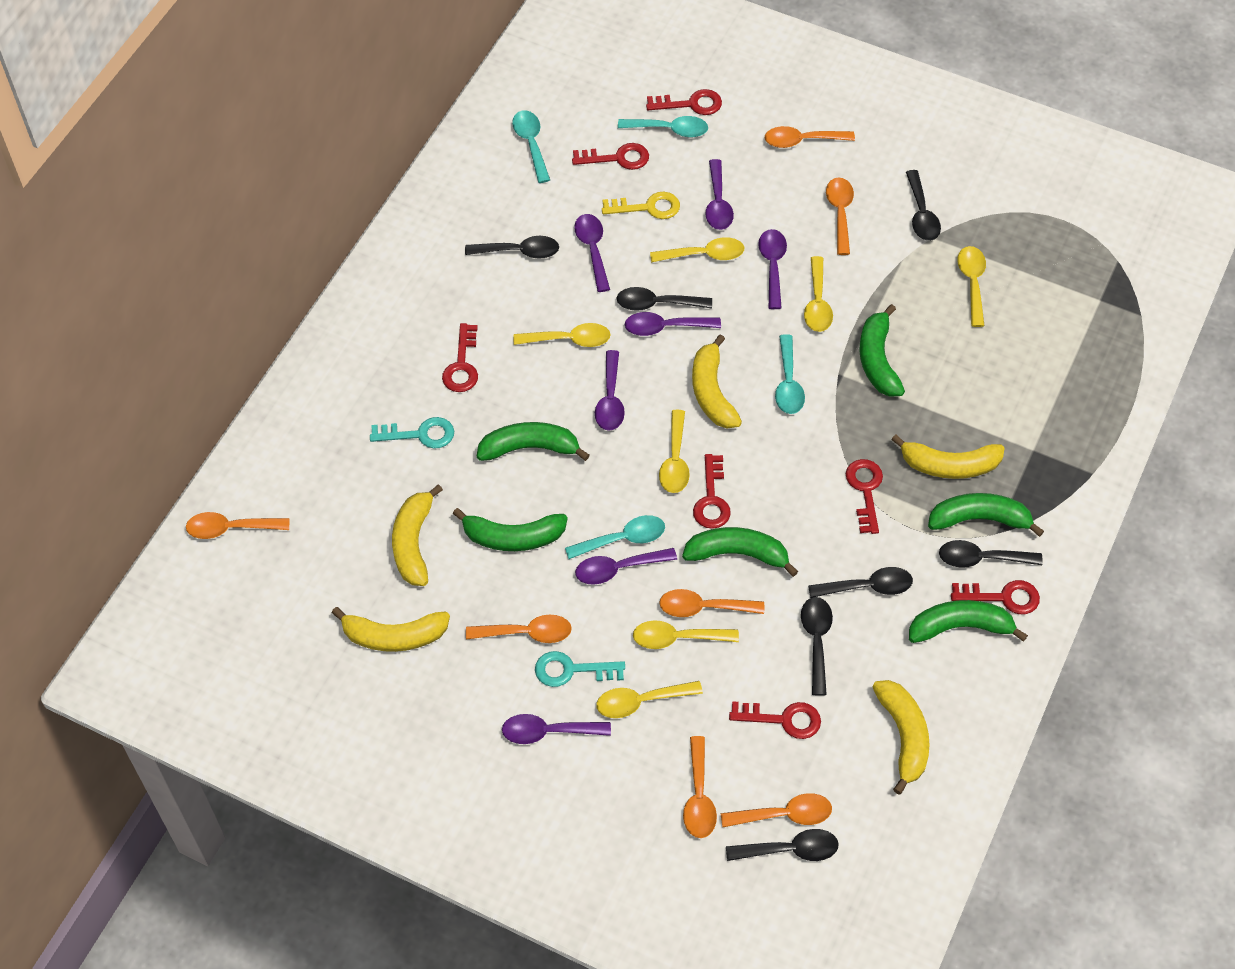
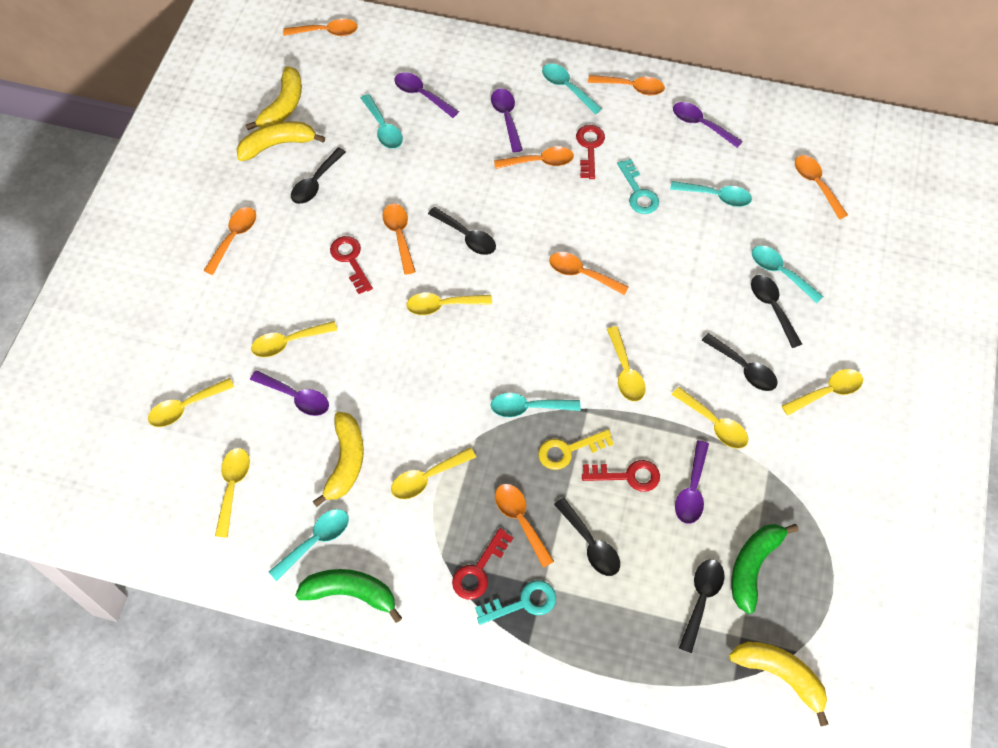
black spoon: 7 -> 6
green banana: 6 -> 2
orange spoon: 7 -> 8
purple spoon: 7 -> 5
red key: 7 -> 4
turquoise spoon: 4 -> 6
yellow banana: 5 -> 4
yellow spoon: 7 -> 8

